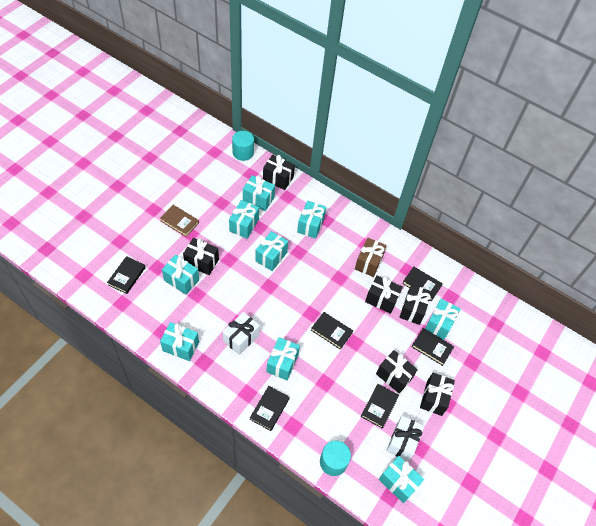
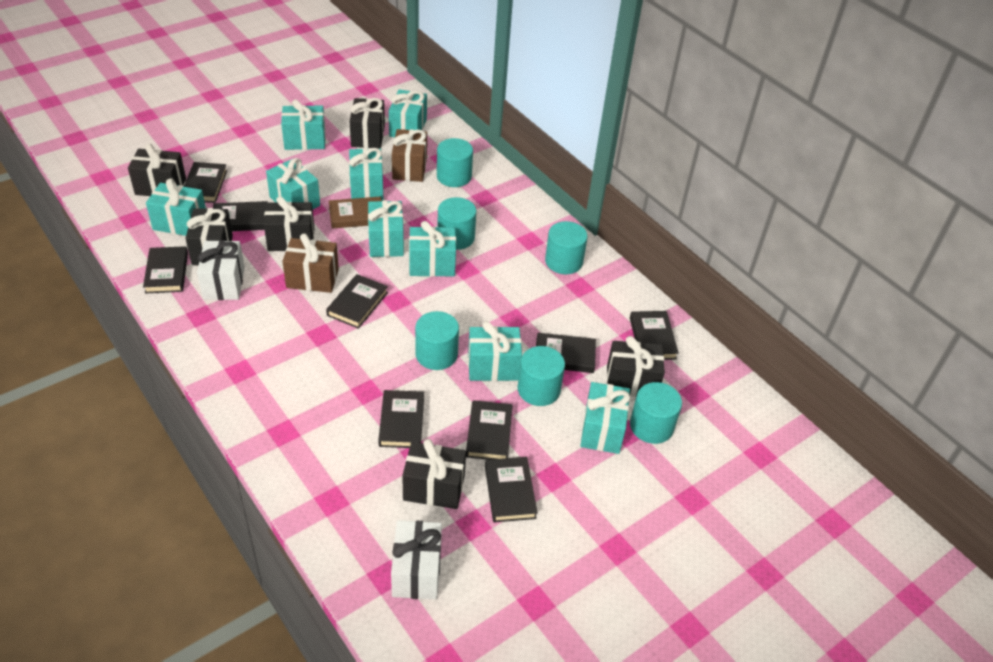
black book: 6 -> 9
brown gift: 1 -> 2
turquoise cylinder: 2 -> 6

